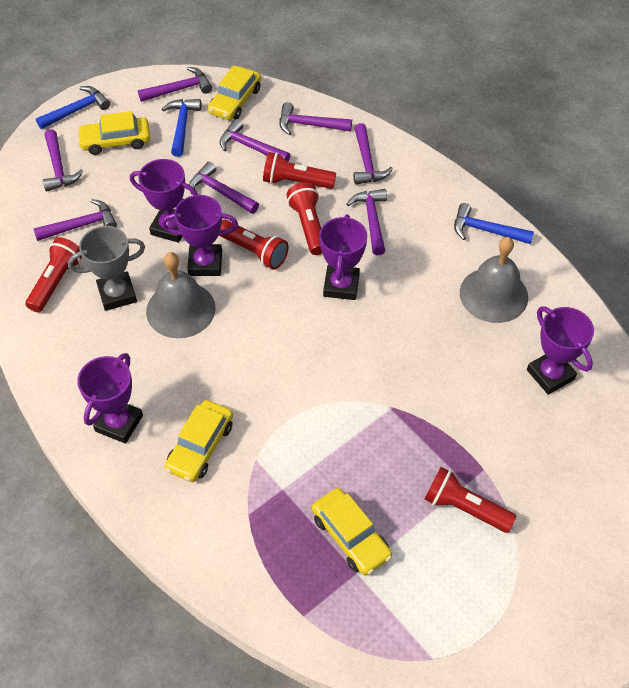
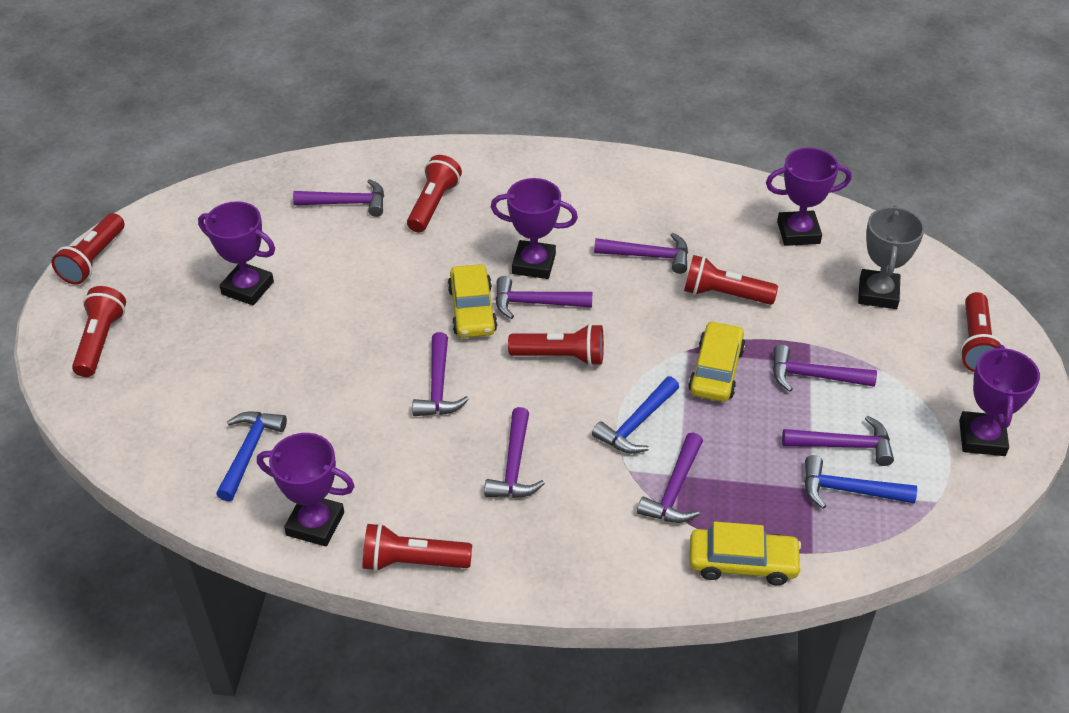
grey bell: 2 -> 0
red flashlight: 5 -> 7
yellow car: 4 -> 3

